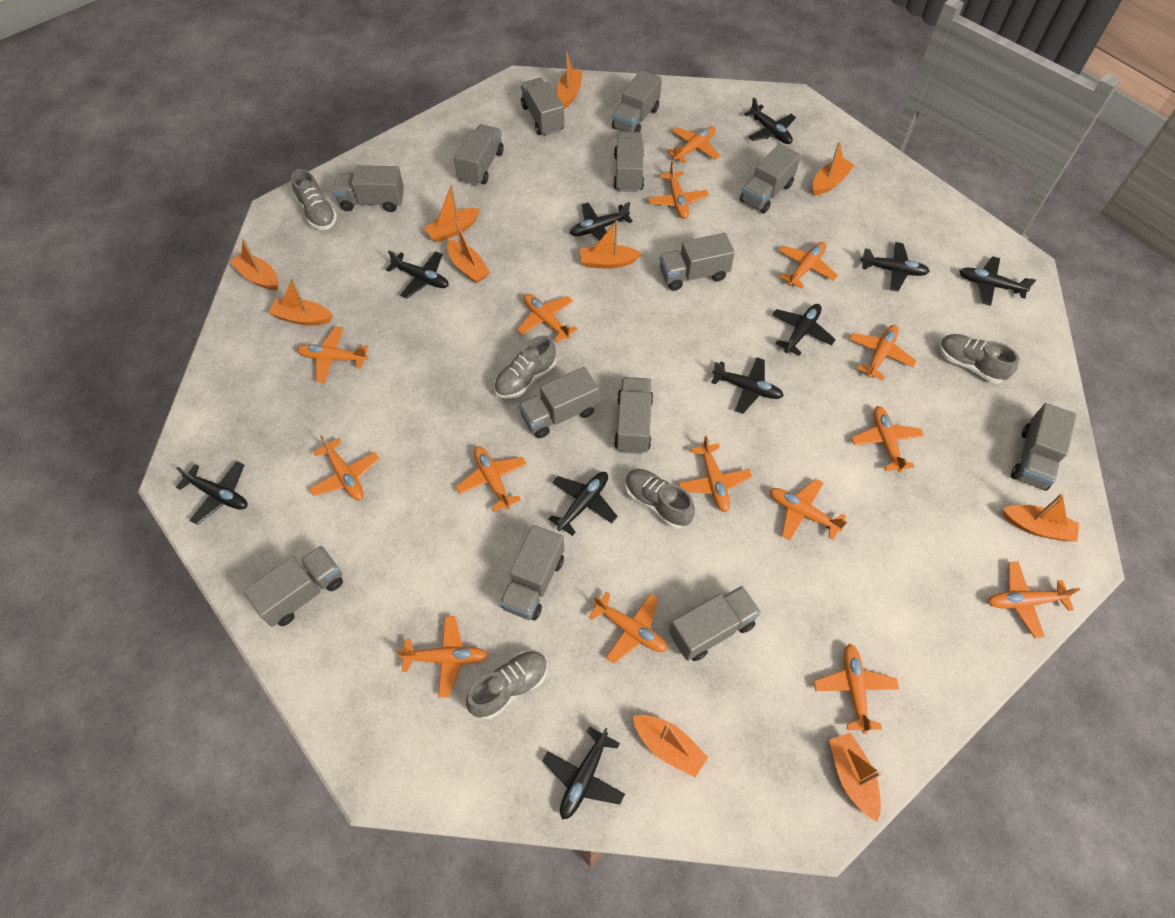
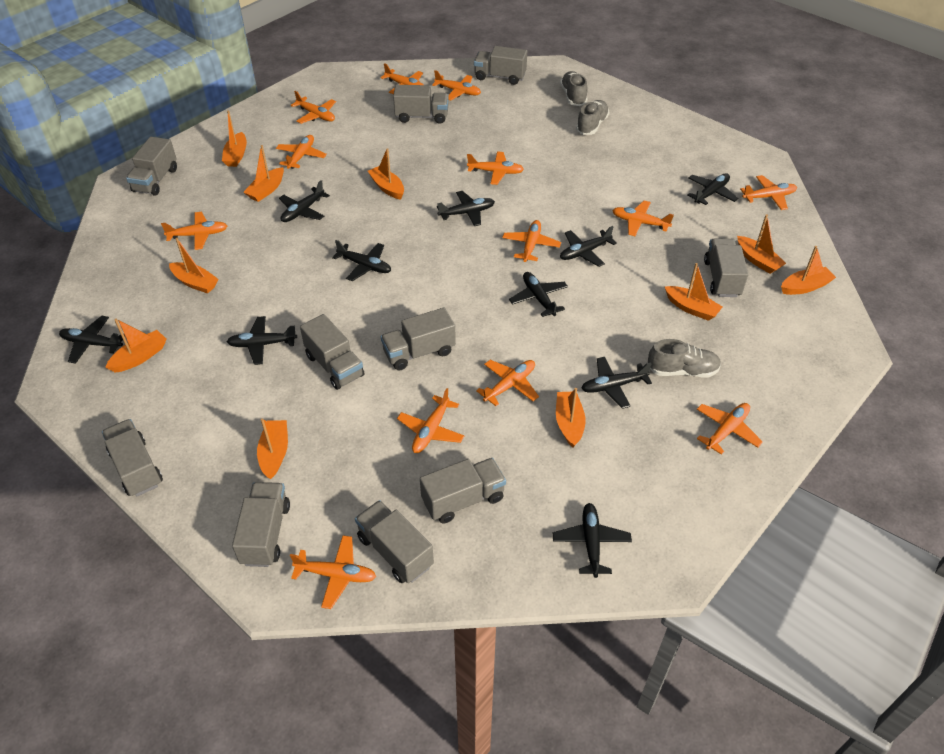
grey shoe: 5 -> 3
grey truck: 13 -> 10
orange plane: 15 -> 13

